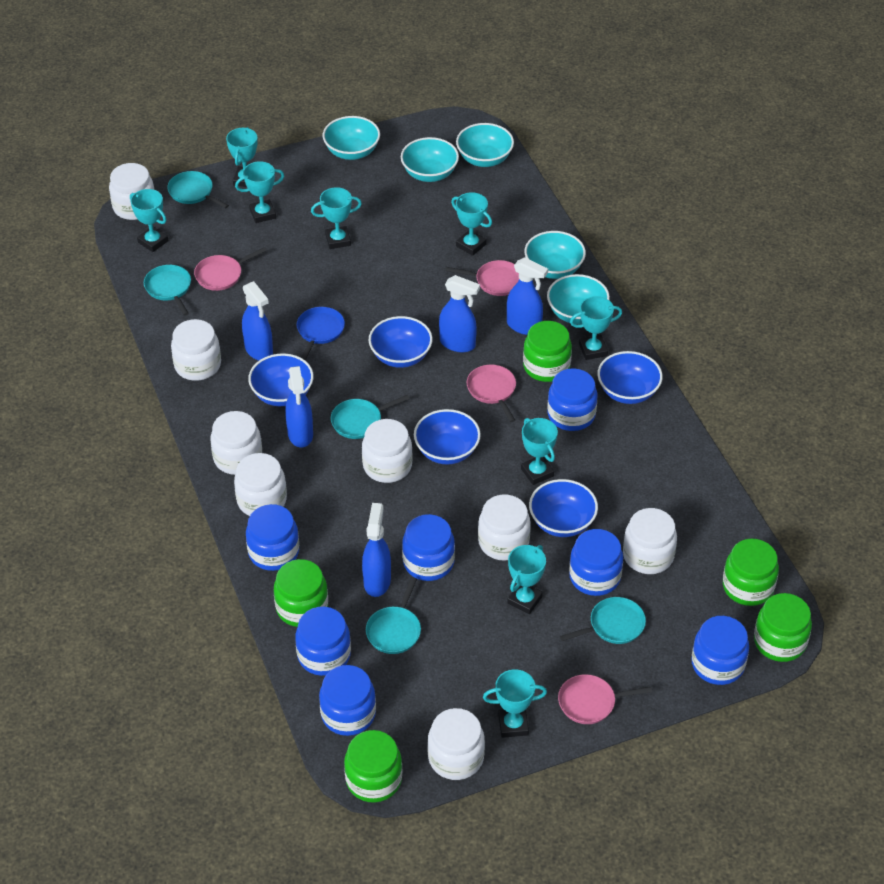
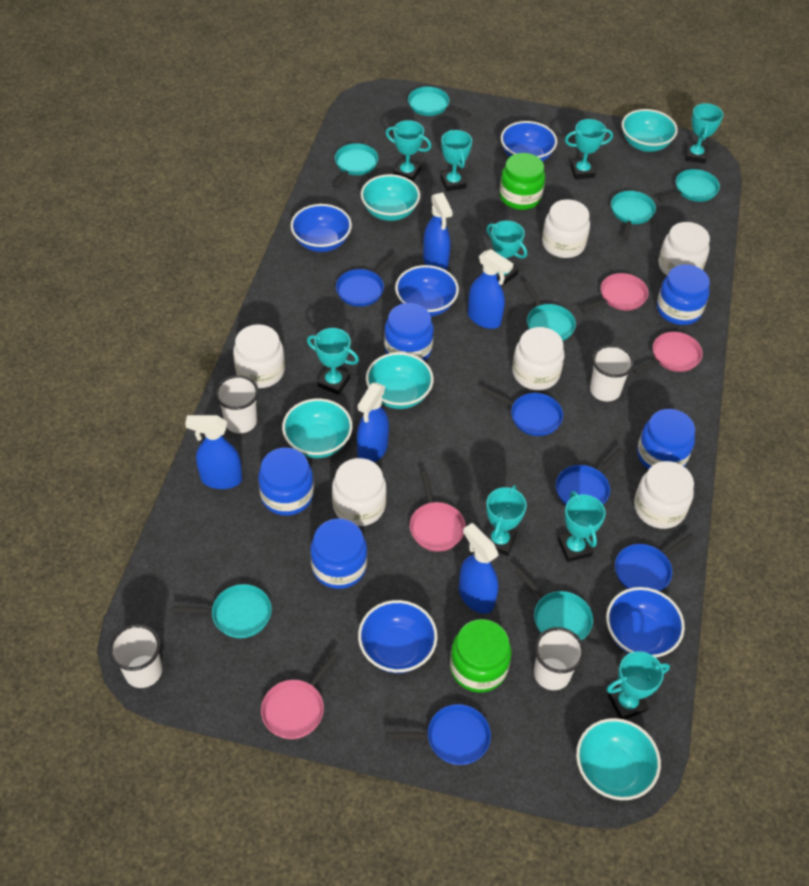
blue jar: 7 -> 5
blue pan: 1 -> 5
green jar: 5 -> 2
turquoise pan: 5 -> 7
white cup: 0 -> 4
white jar: 8 -> 6

